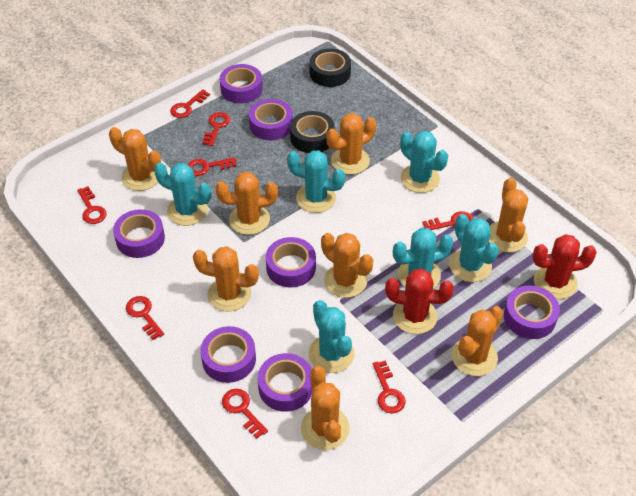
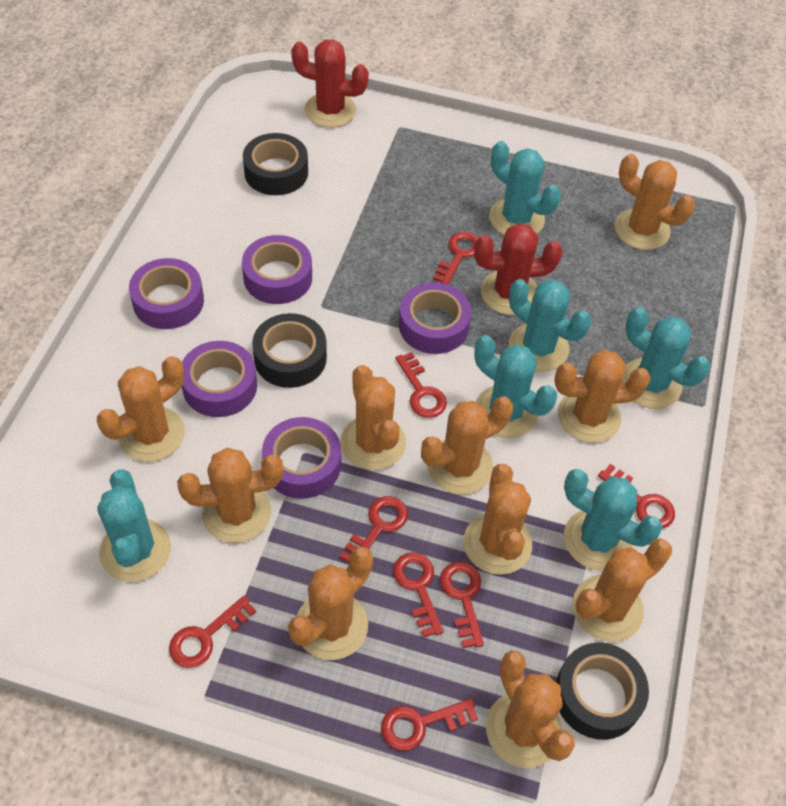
black tape: 2 -> 3
orange cactus: 8 -> 10
purple tape: 7 -> 5

